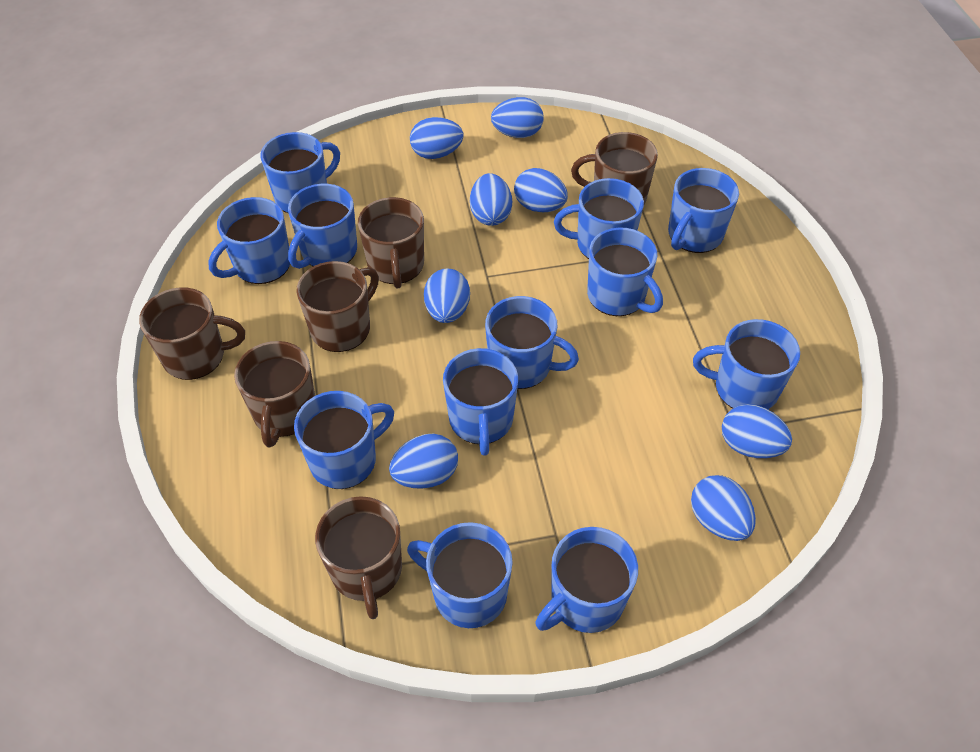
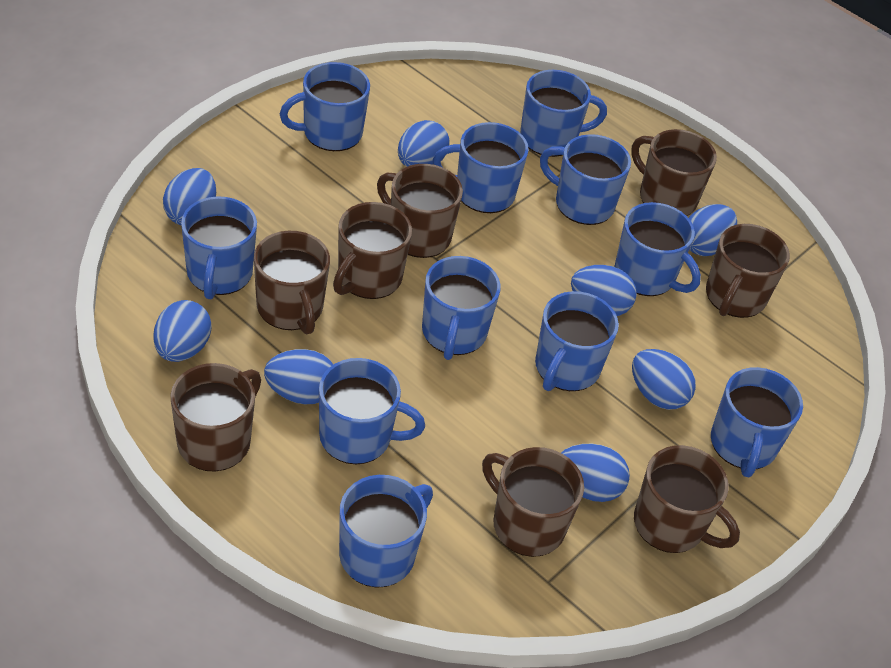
blue mug: 12 -> 11
brown mug: 6 -> 8

